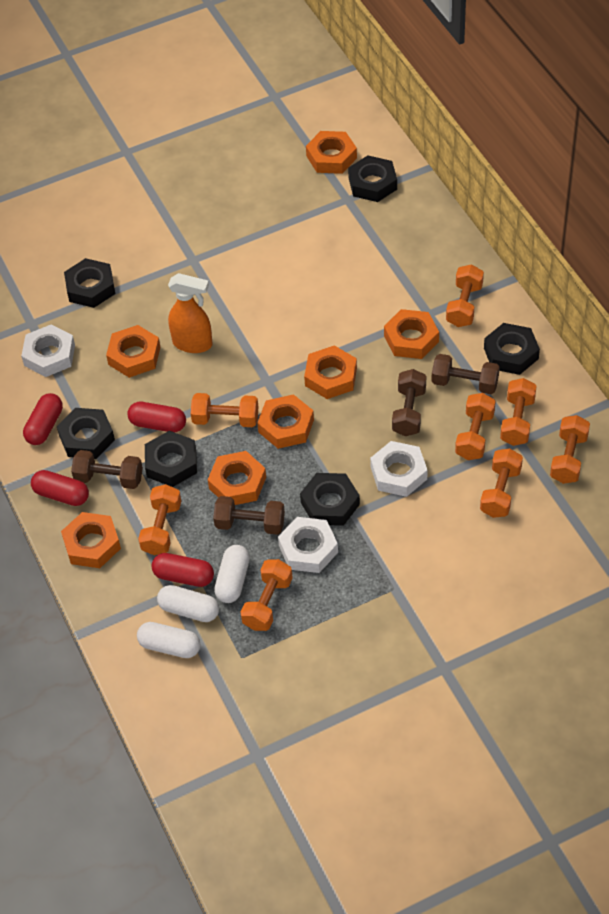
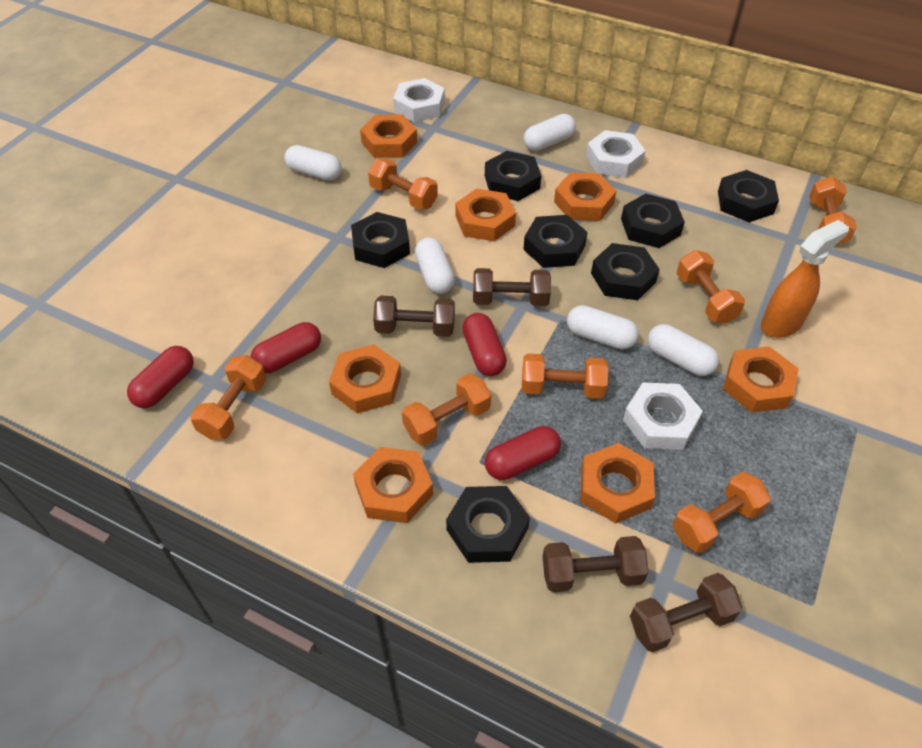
black nut: 6 -> 7
orange dumbbell: 8 -> 7
white capsule: 3 -> 5

